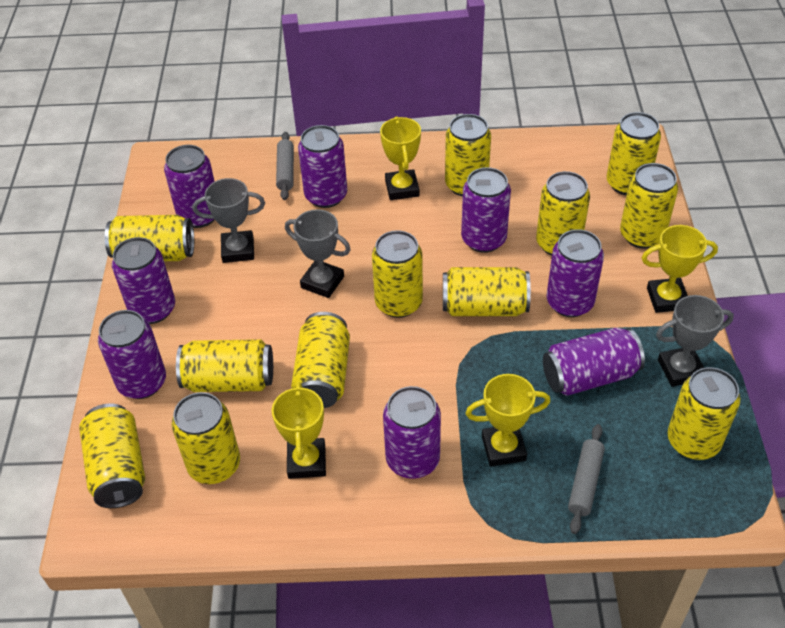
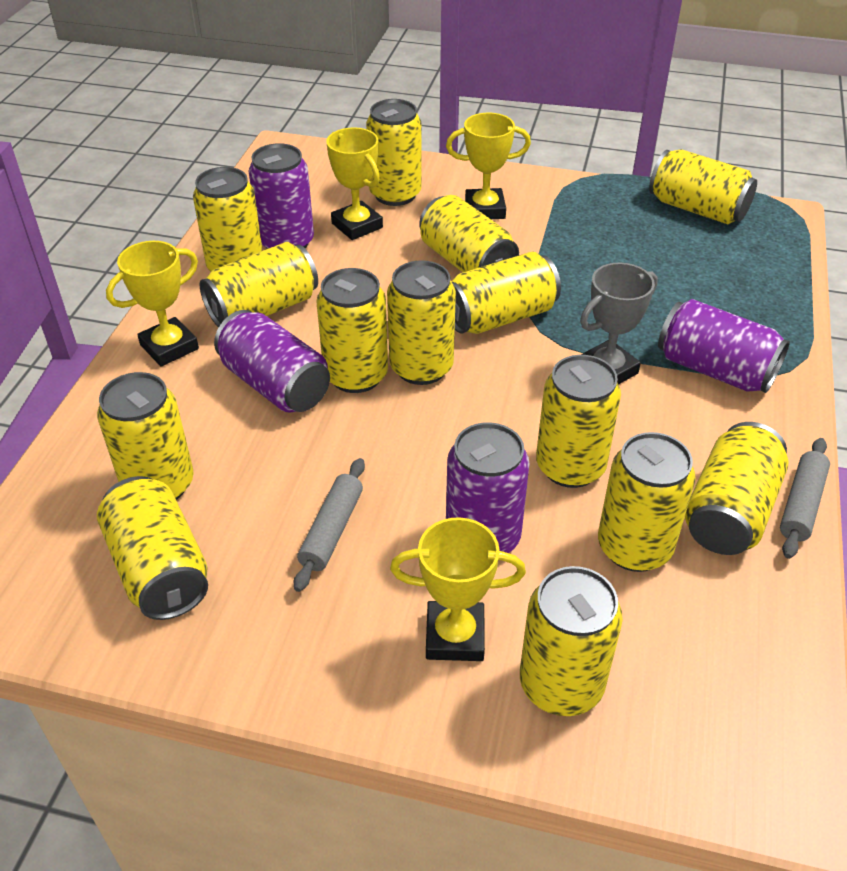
grey trophy: 3 -> 1
purple can: 8 -> 4
yellow can: 12 -> 14

